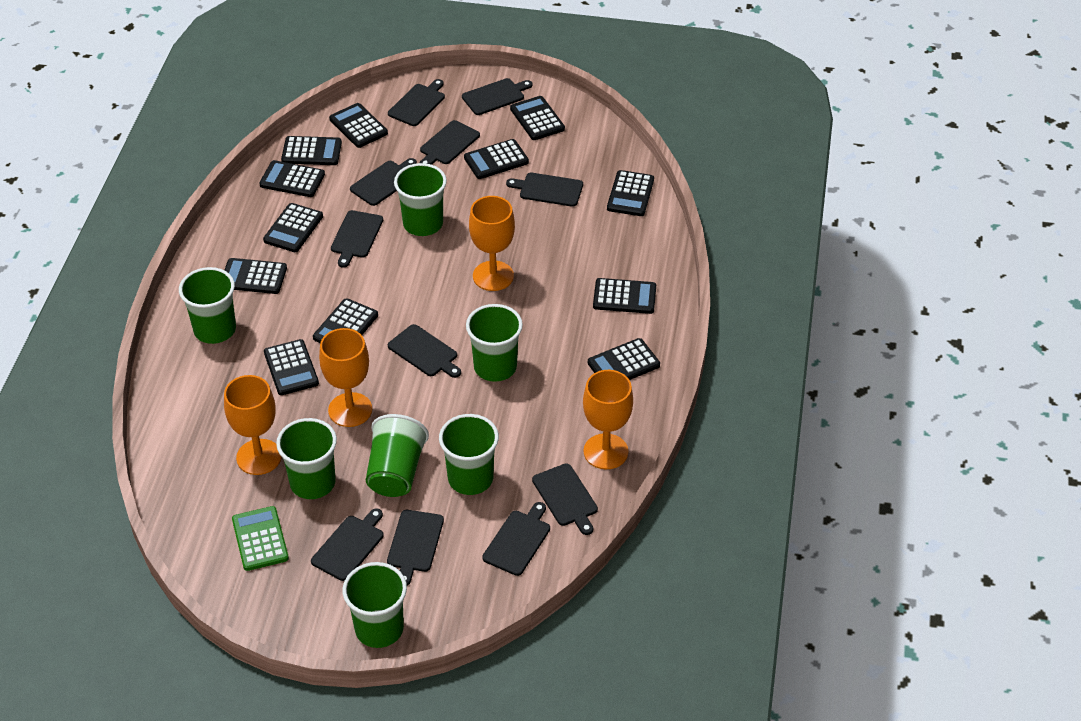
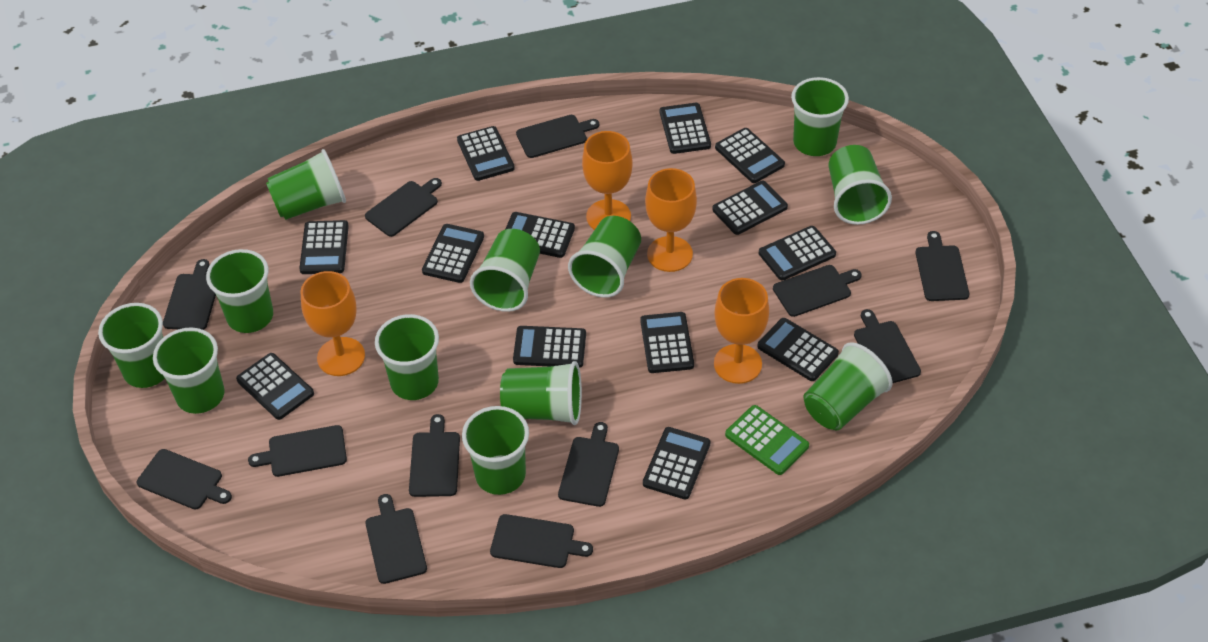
black calculator: 12 -> 13
black cutting board: 11 -> 12
green cup: 7 -> 12

